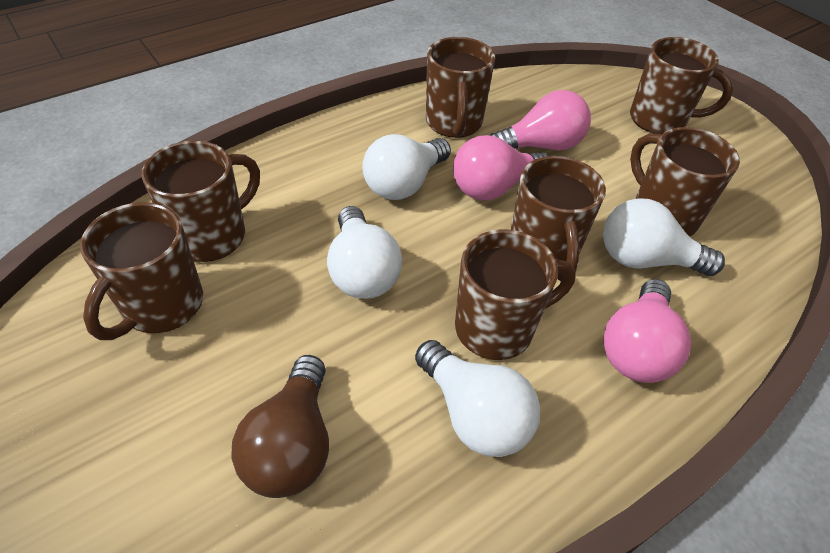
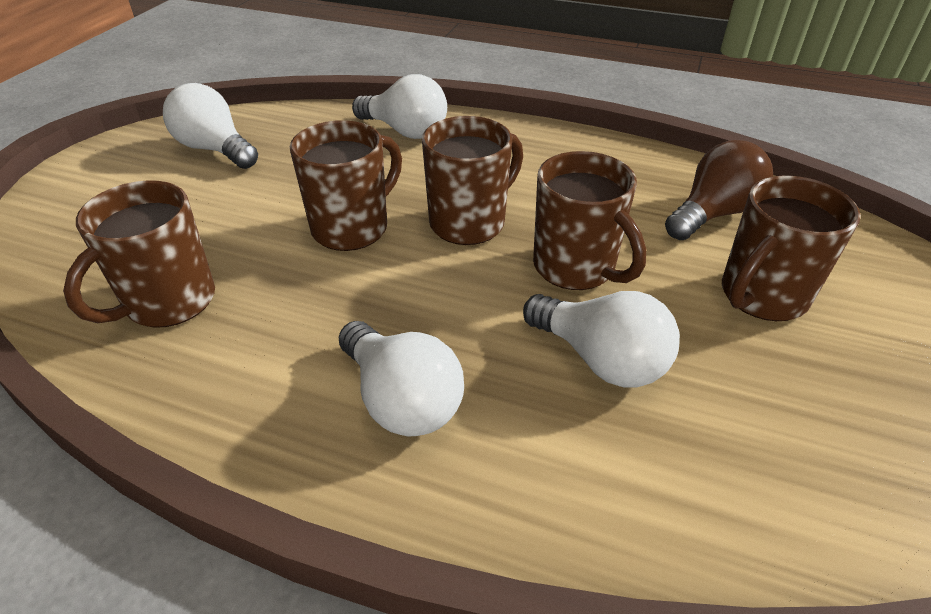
brown mug: 7 -> 5
pink light bulb: 3 -> 0

